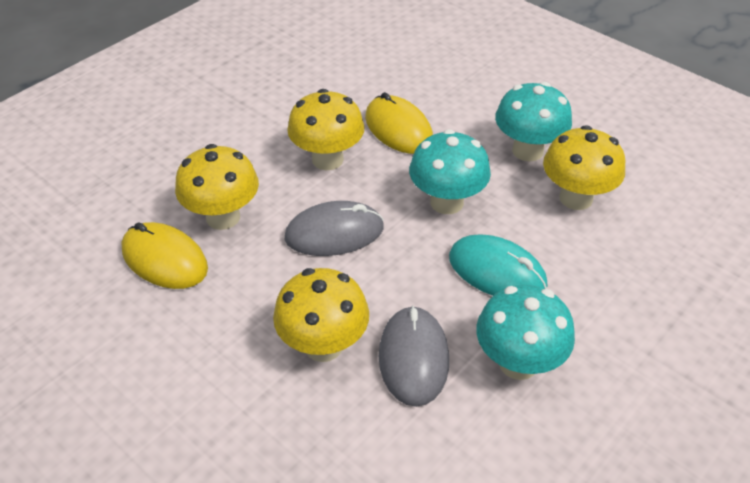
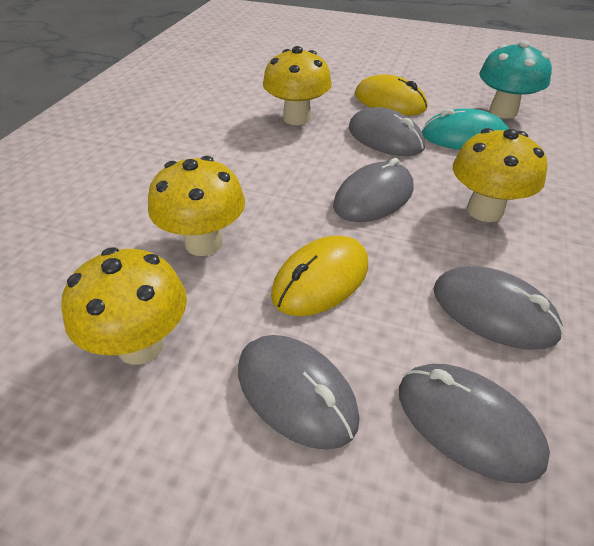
grey mouse: 2 -> 5
turquoise mushroom: 3 -> 1

